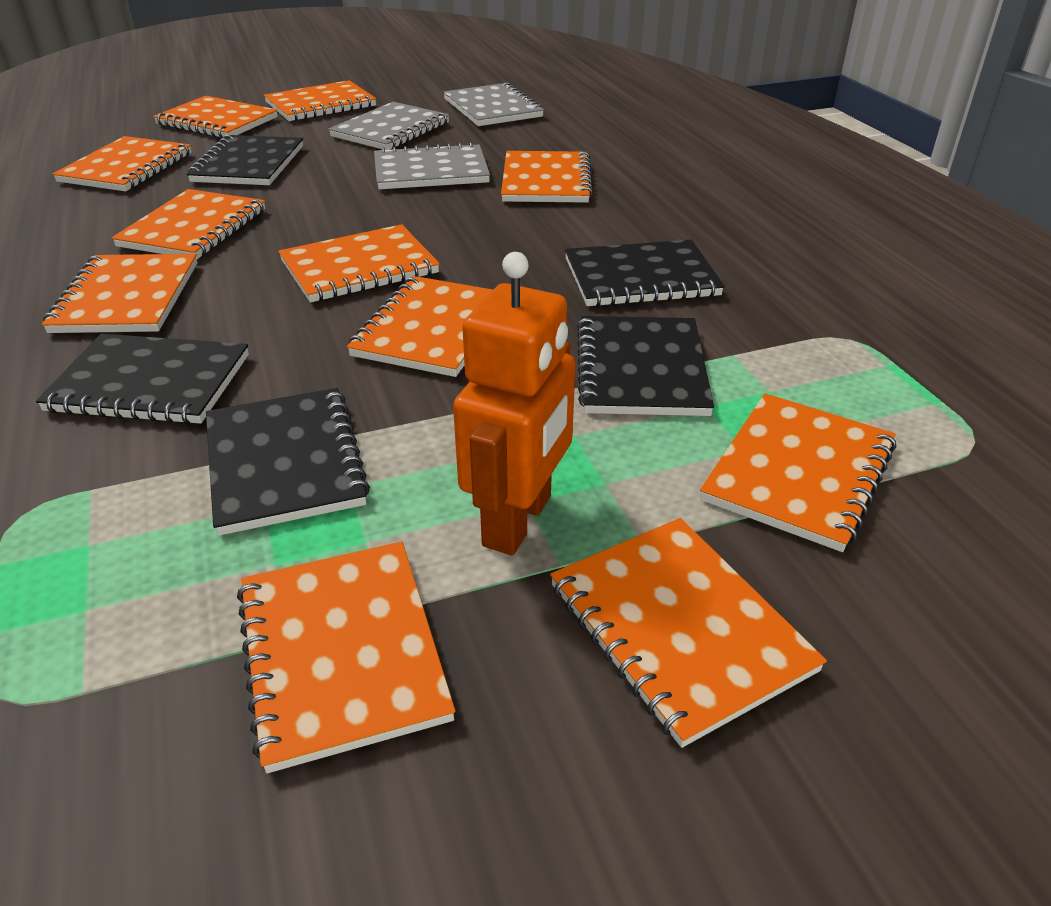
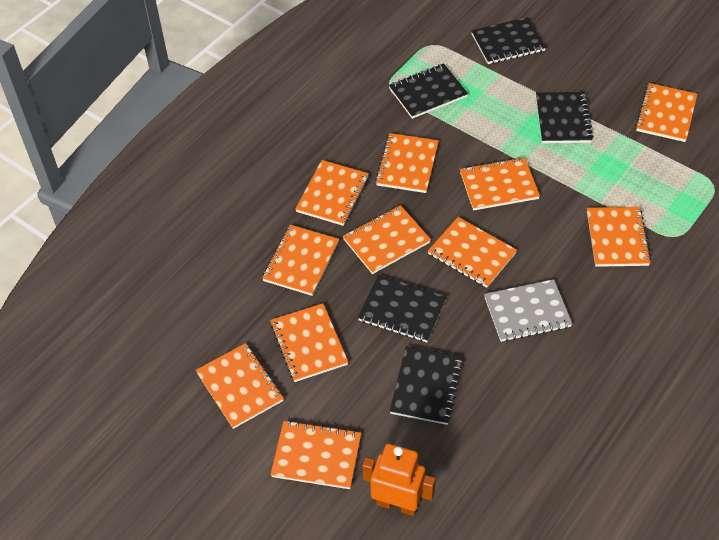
grey notebook: 3 -> 1

